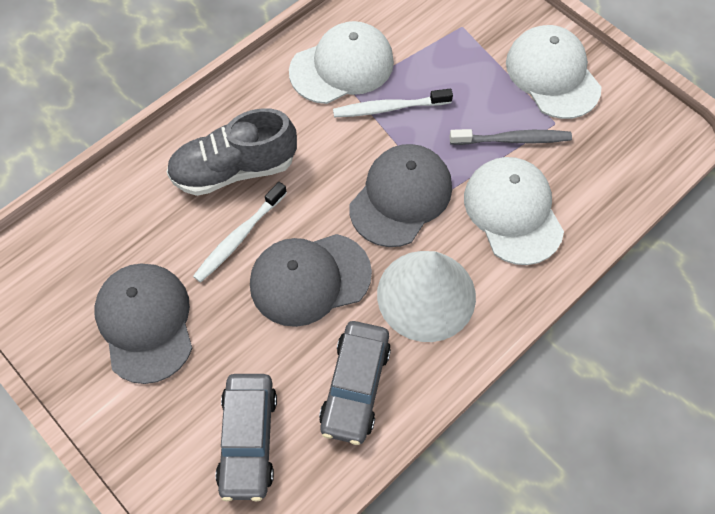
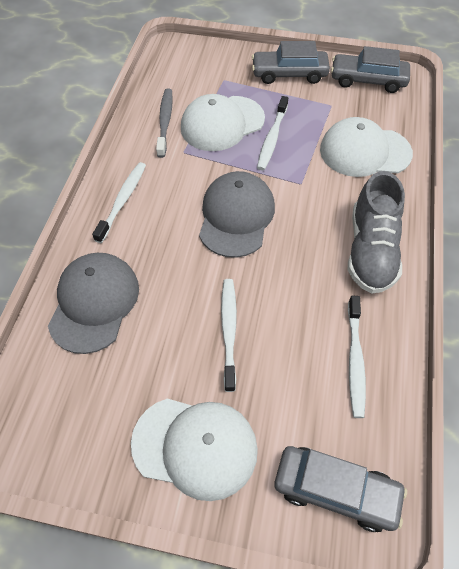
grey cap: 3 -> 2
grey car: 2 -> 3
white cone: 1 -> 0
white toothbrush: 2 -> 4

